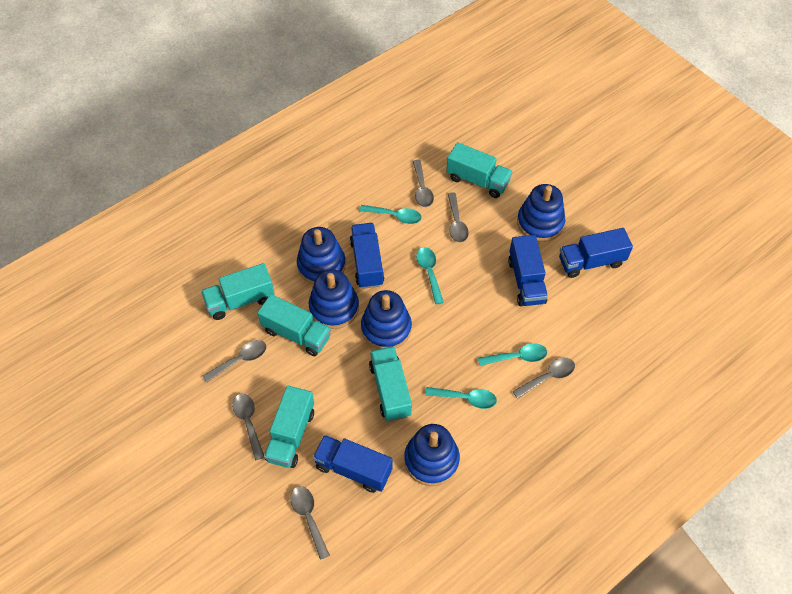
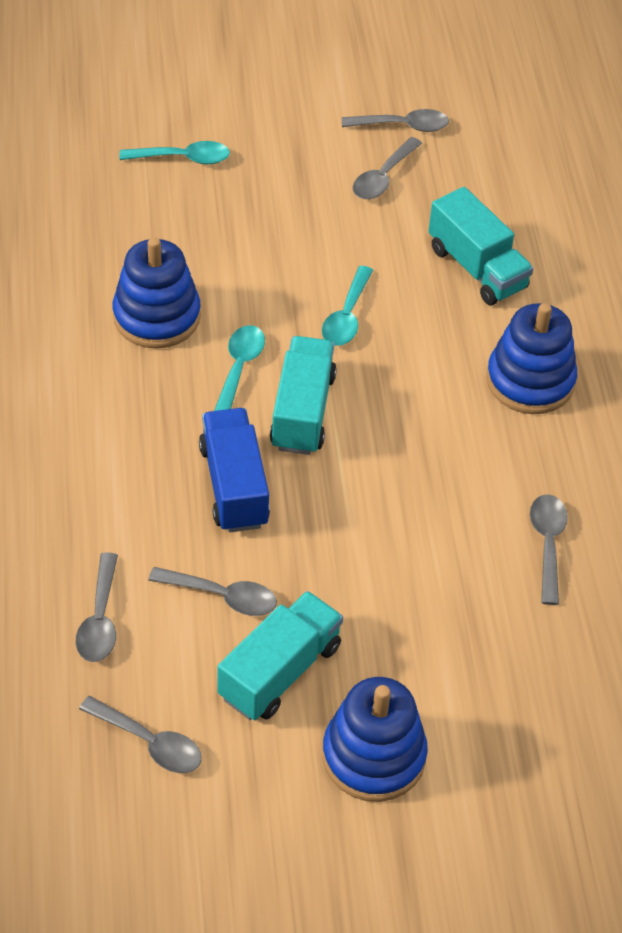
blue stacking toy: 5 -> 3
blue truck: 4 -> 1
turquoise spoon: 4 -> 3
turquoise truck: 5 -> 3

